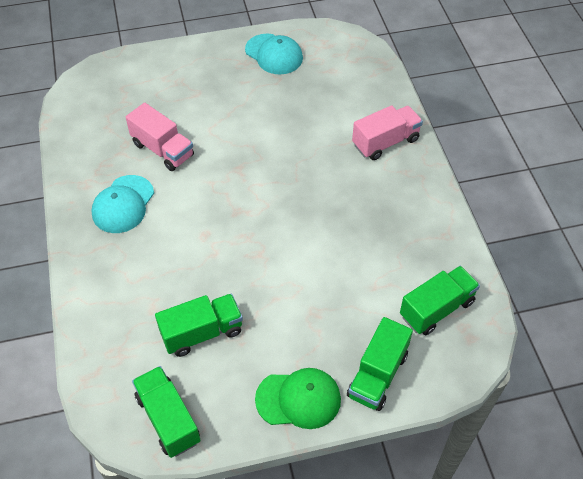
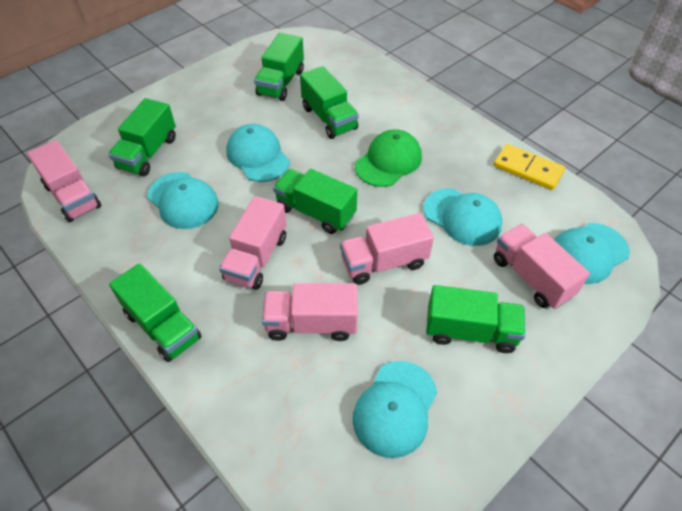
green truck: 4 -> 6
pink truck: 2 -> 5
turquoise cap: 2 -> 5
yellow domino: 0 -> 1

